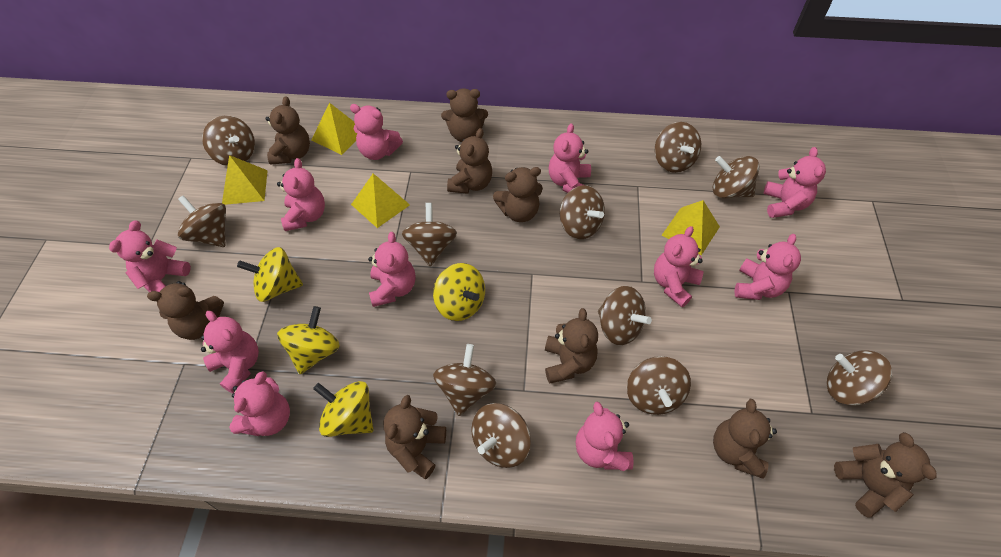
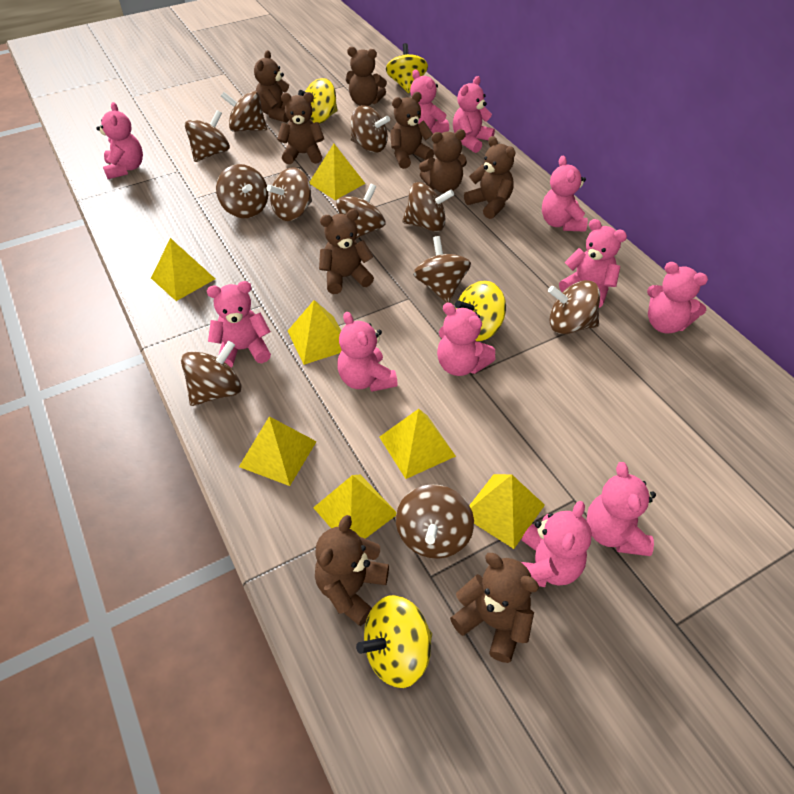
yellow pyramid: 4 -> 7

